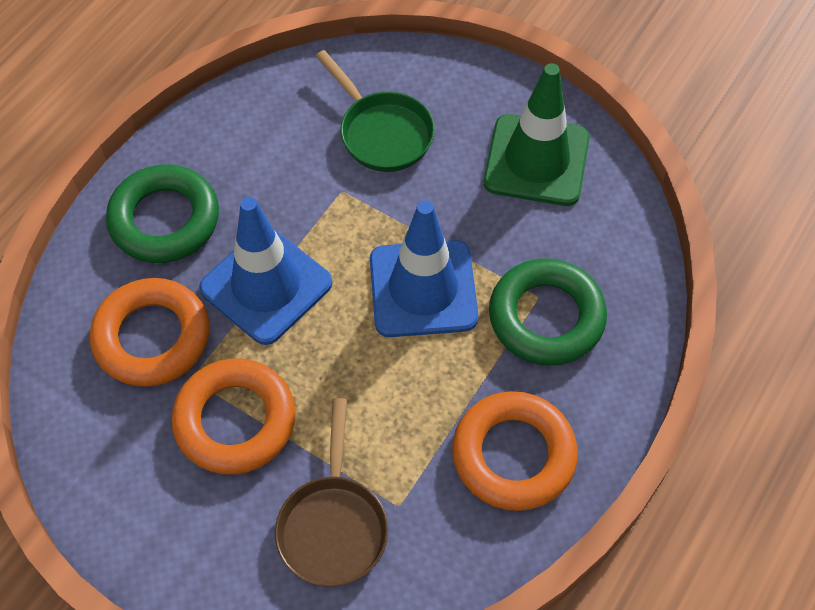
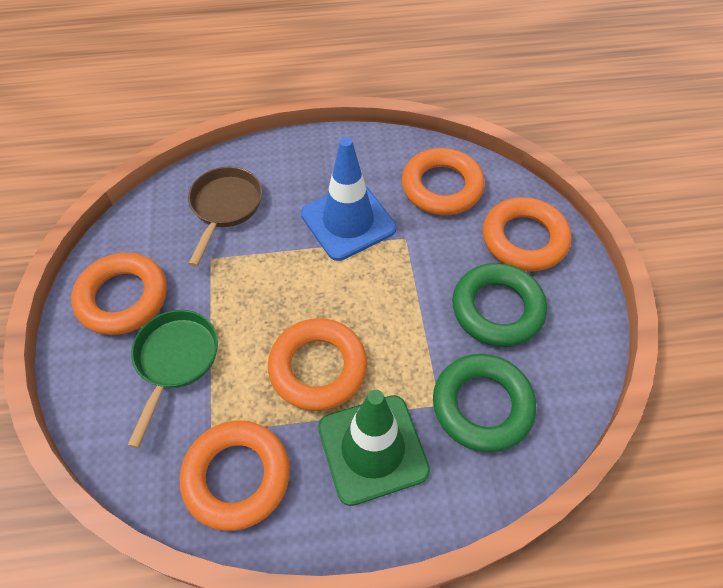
blue traffic cone: 2 -> 1
orange ring: 3 -> 5

